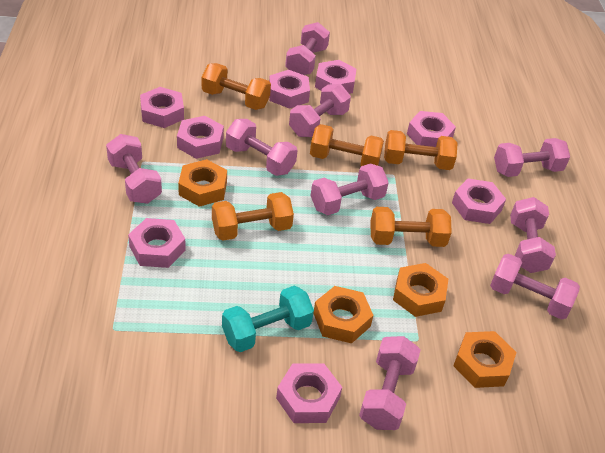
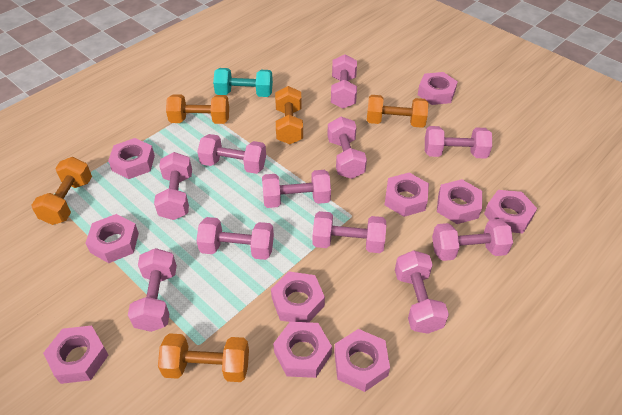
orange nut: 4 -> 0
pink dumbbell: 9 -> 11
pink nut: 8 -> 10

